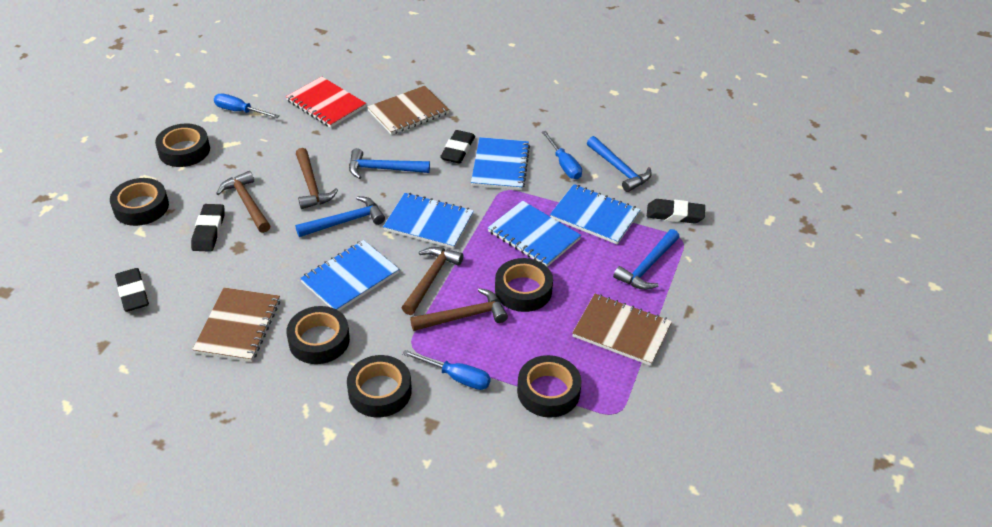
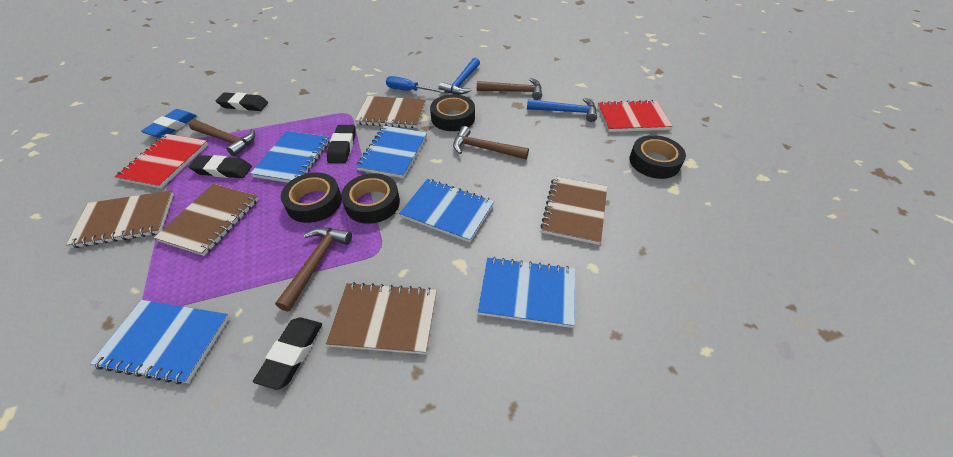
black tape: 6 -> 4
blue eraser: 0 -> 1
blue hammer: 4 -> 2
blue screwdriver: 3 -> 1
brown notebook: 3 -> 5
red notebook: 1 -> 2

